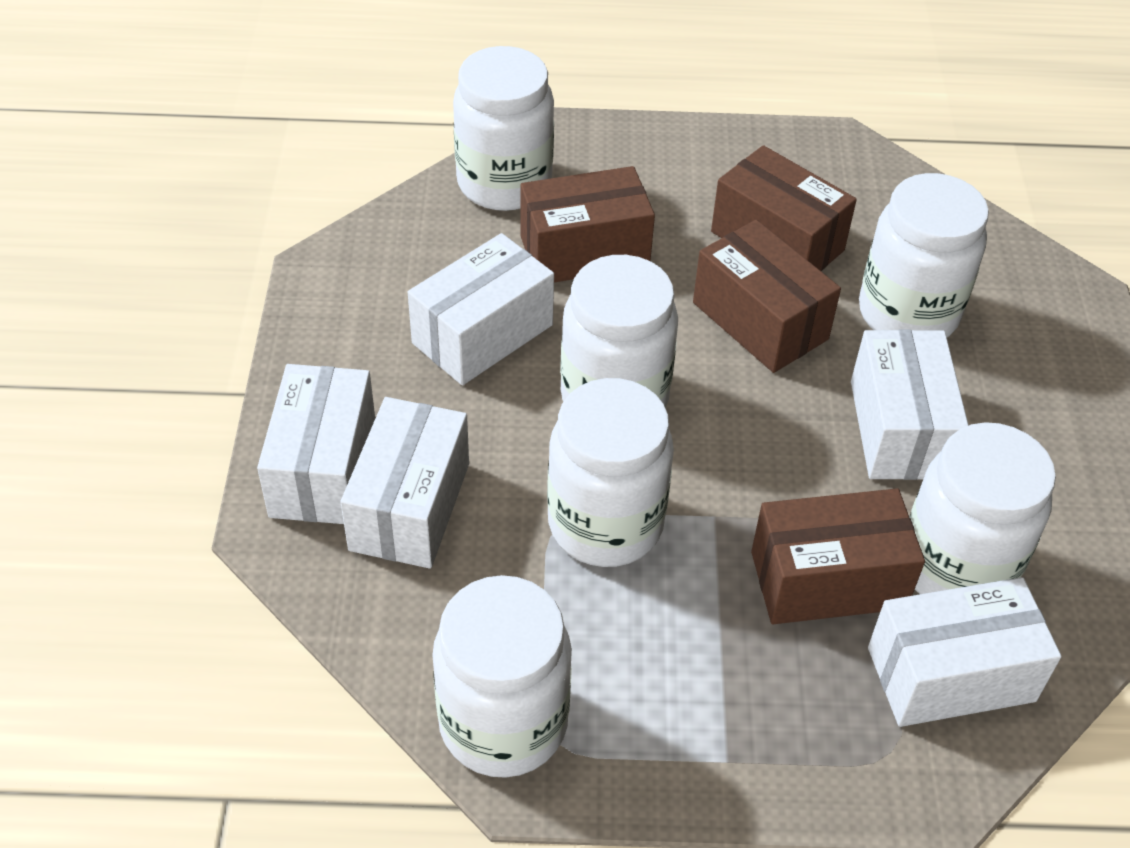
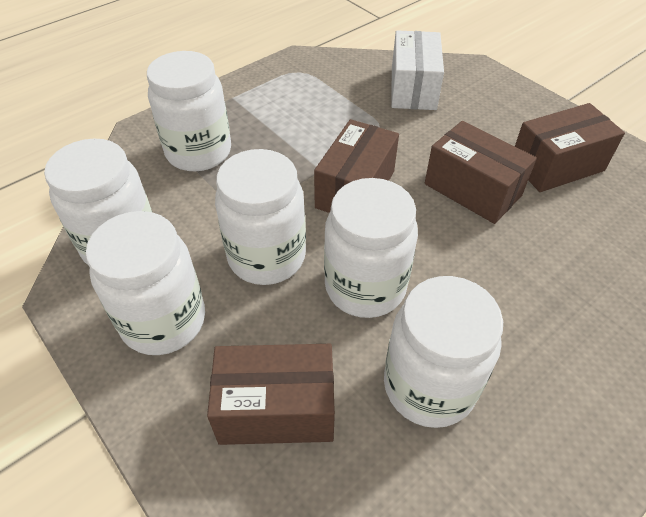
white box: 5 -> 1

